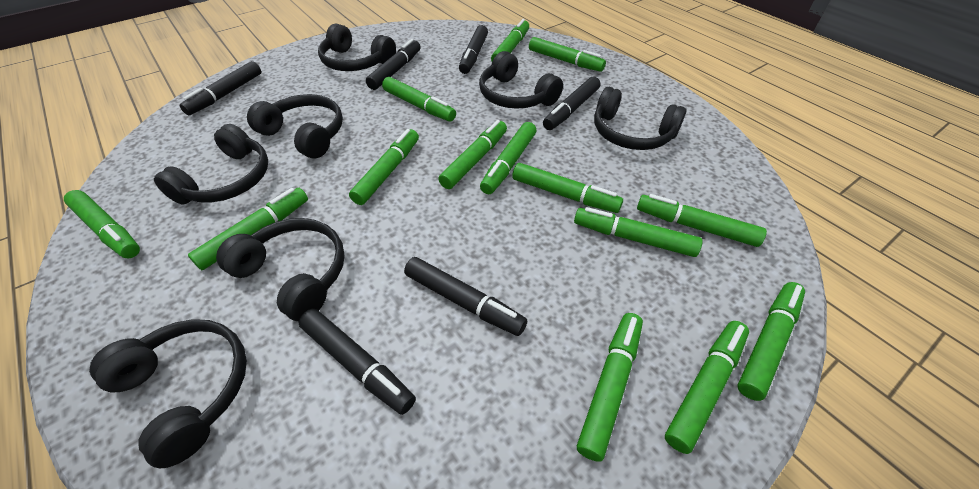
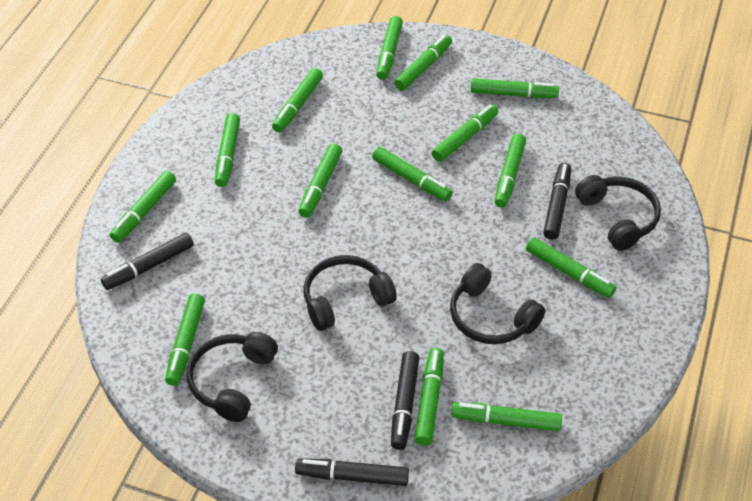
black headphones: 7 -> 4
black marker: 6 -> 4

